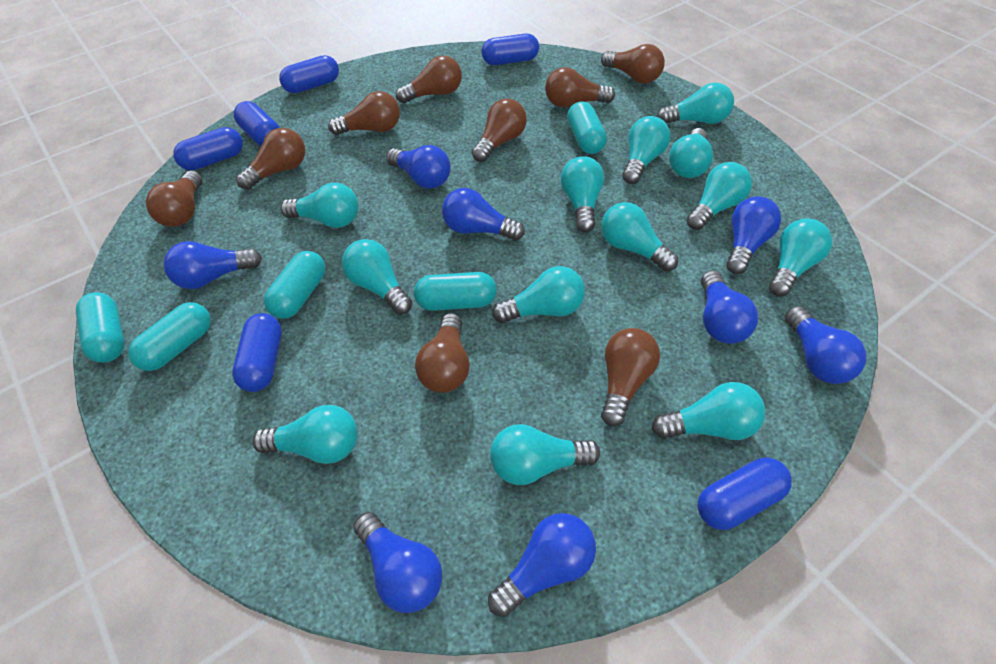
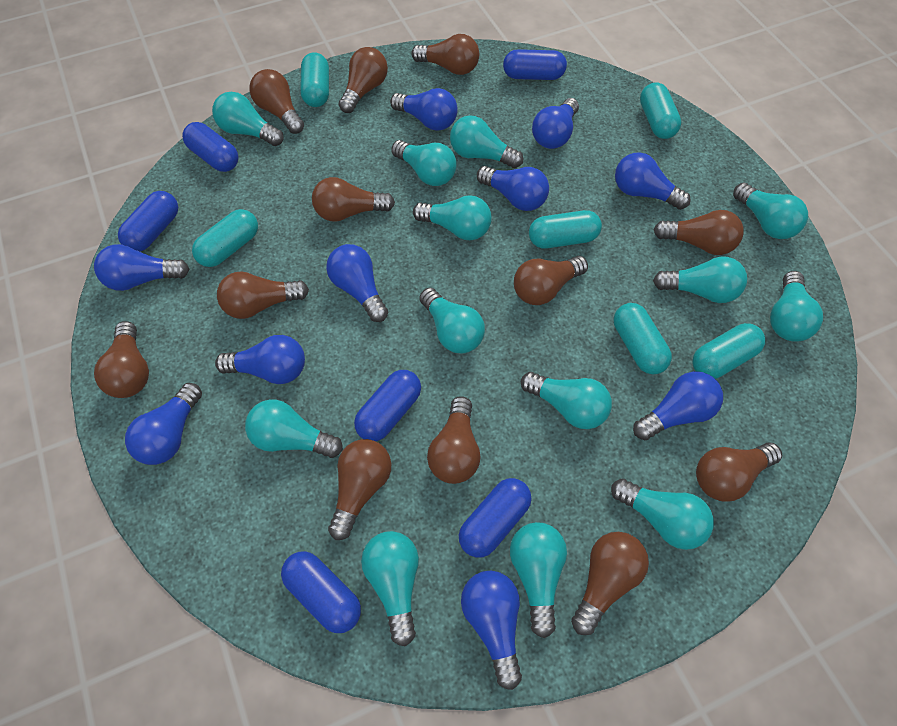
blue light bulb: 8 -> 10
brown light bulb: 9 -> 12
turquoise capsule: 5 -> 6

